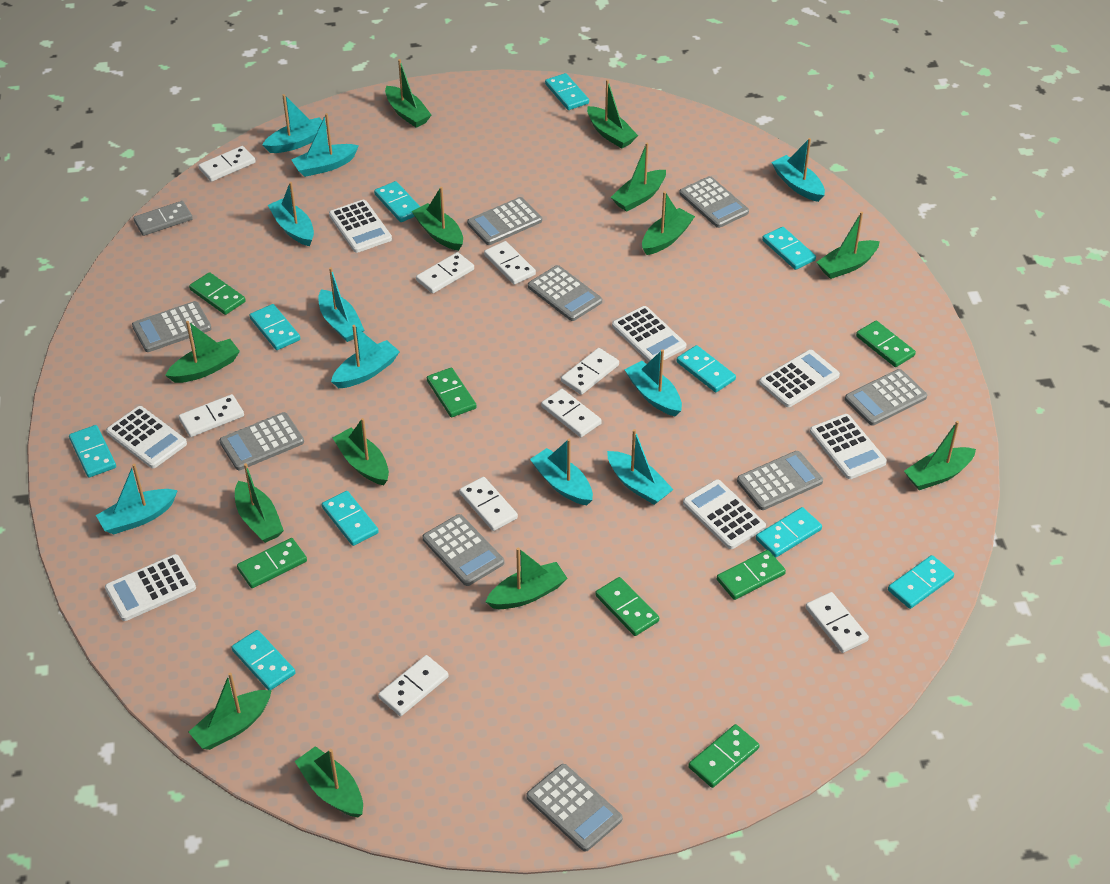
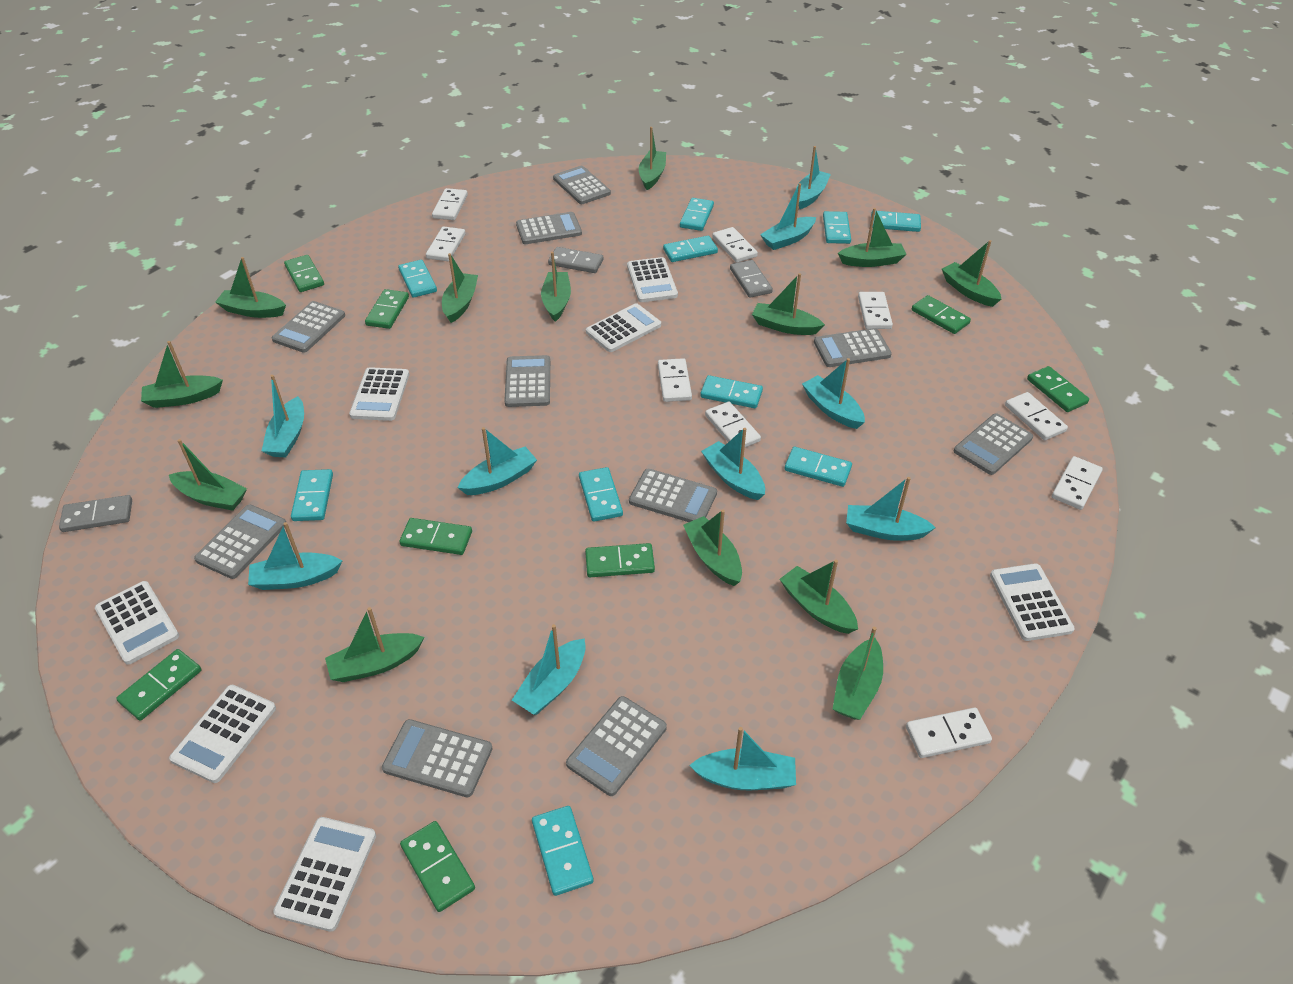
green domino: 7 -> 8
grey calculator: 9 -> 10
grey domino: 1 -> 3

